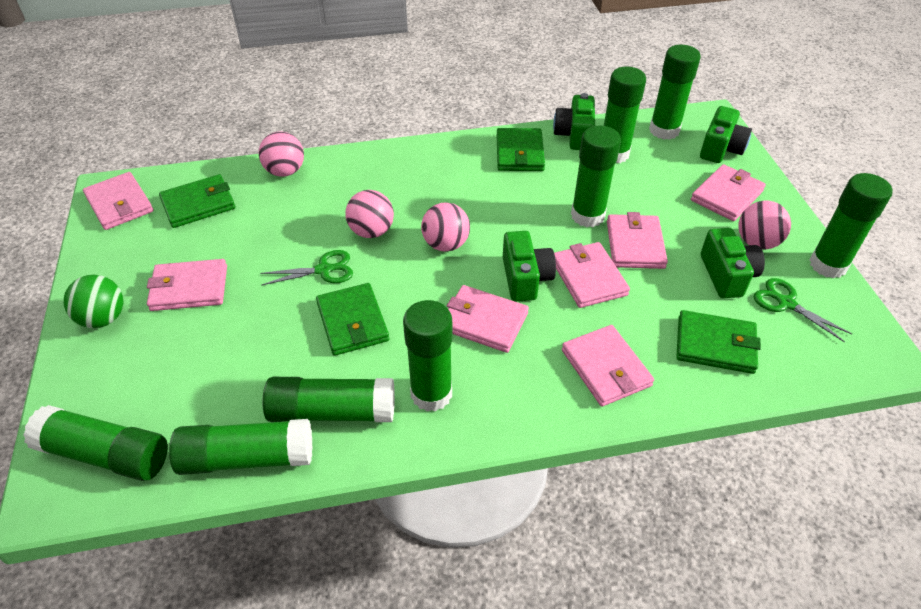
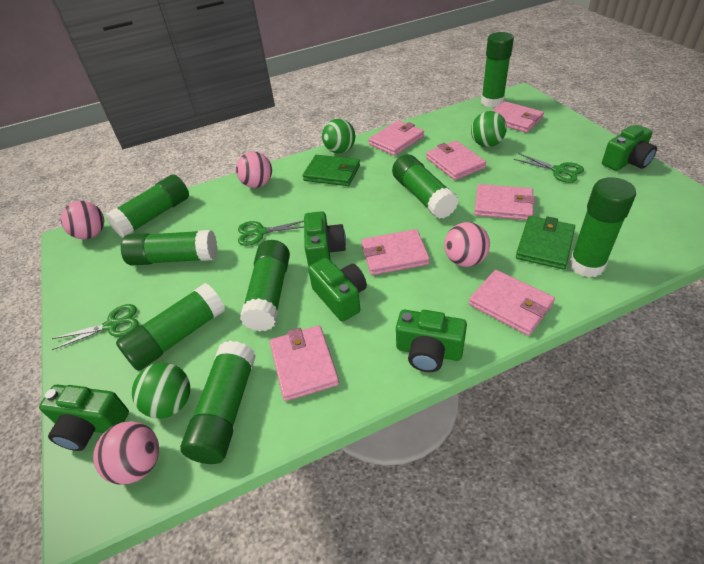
green ball: 1 -> 3
green camera: 4 -> 5
green scissors: 2 -> 3
green wallet: 4 -> 2

